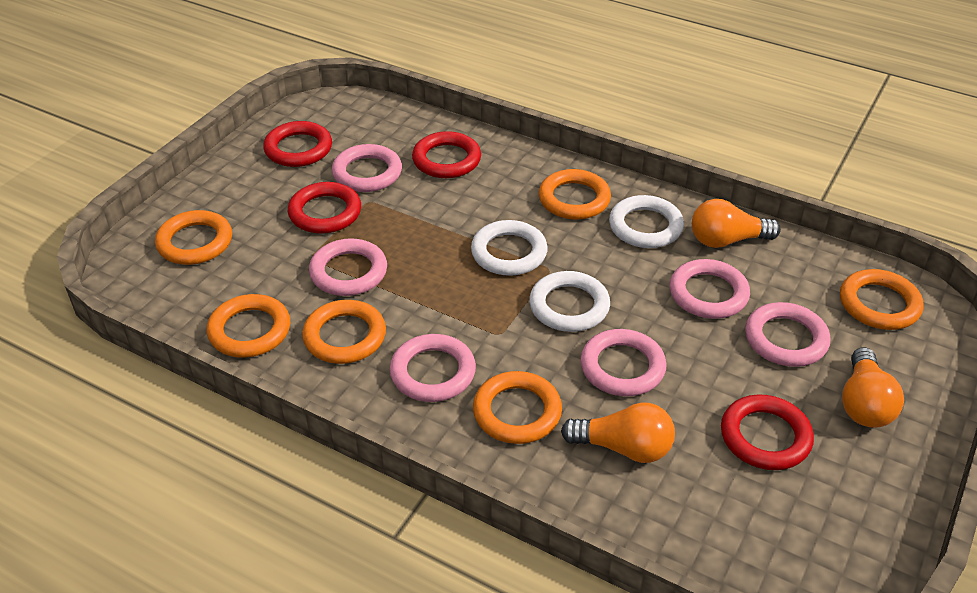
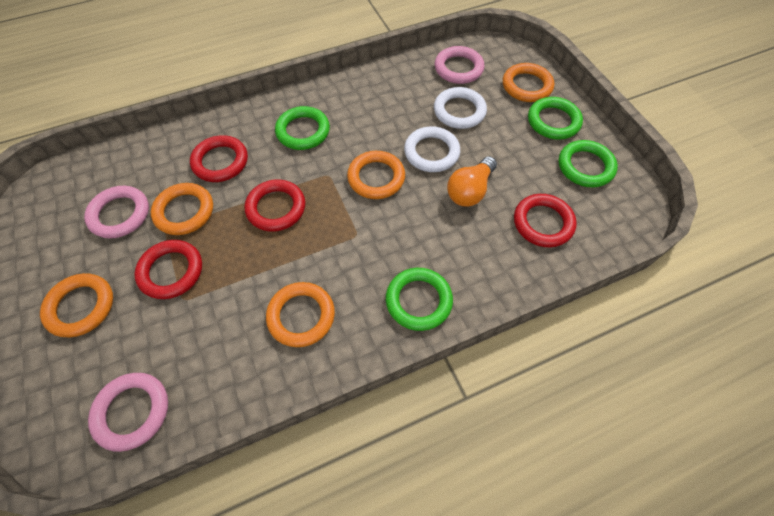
green ring: 0 -> 4
orange light bulb: 3 -> 1
orange ring: 6 -> 5
pink ring: 6 -> 3
white ring: 3 -> 2

